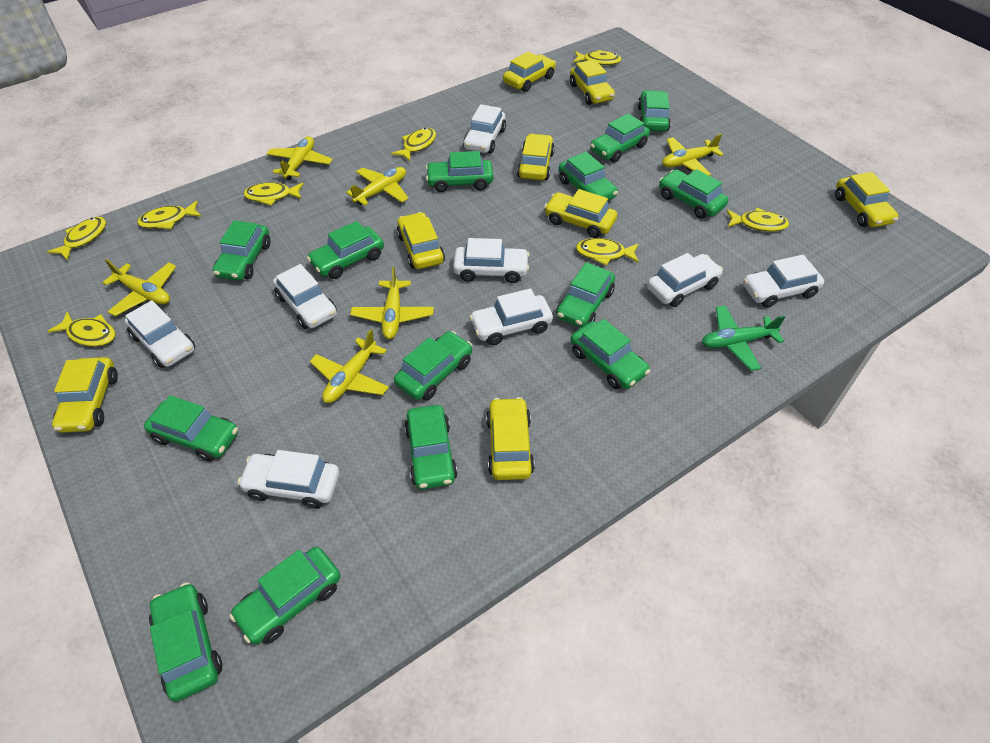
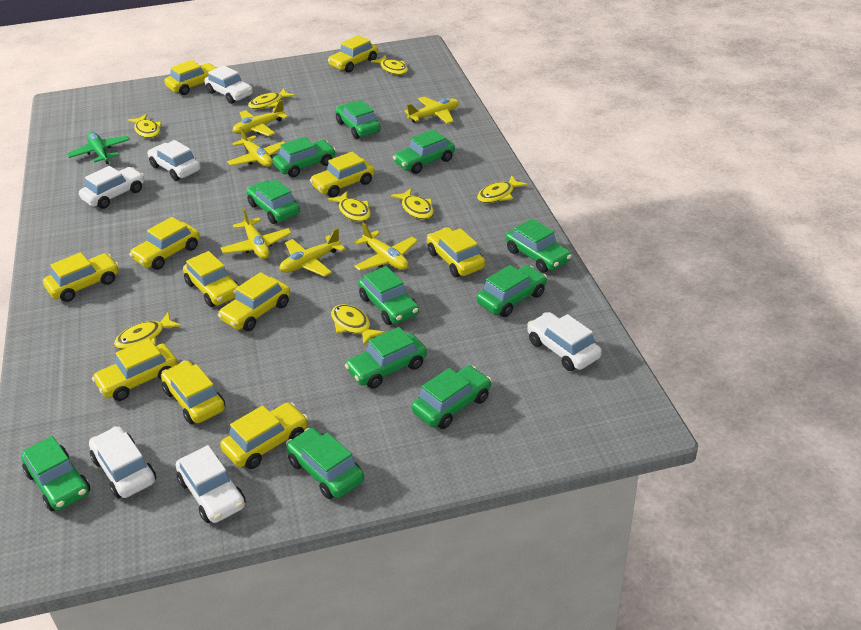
green car: 14 -> 11
white car: 8 -> 6
yellow car: 8 -> 11

